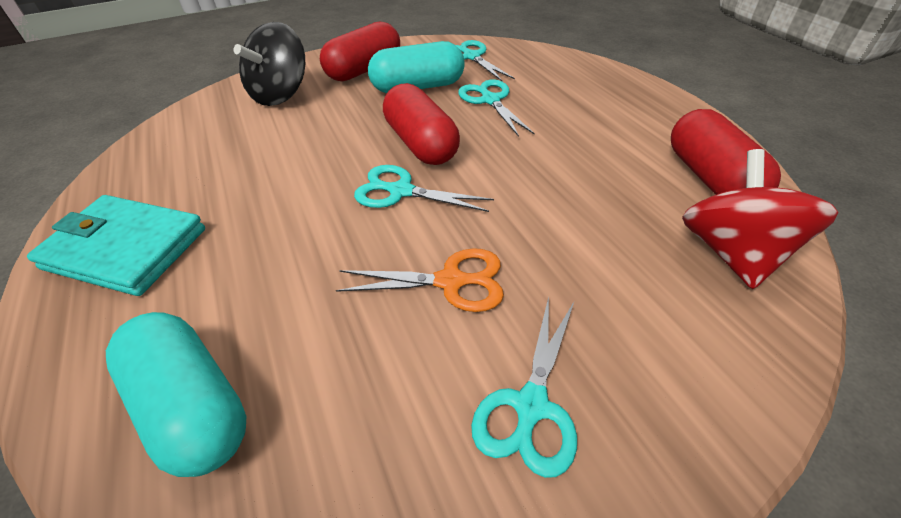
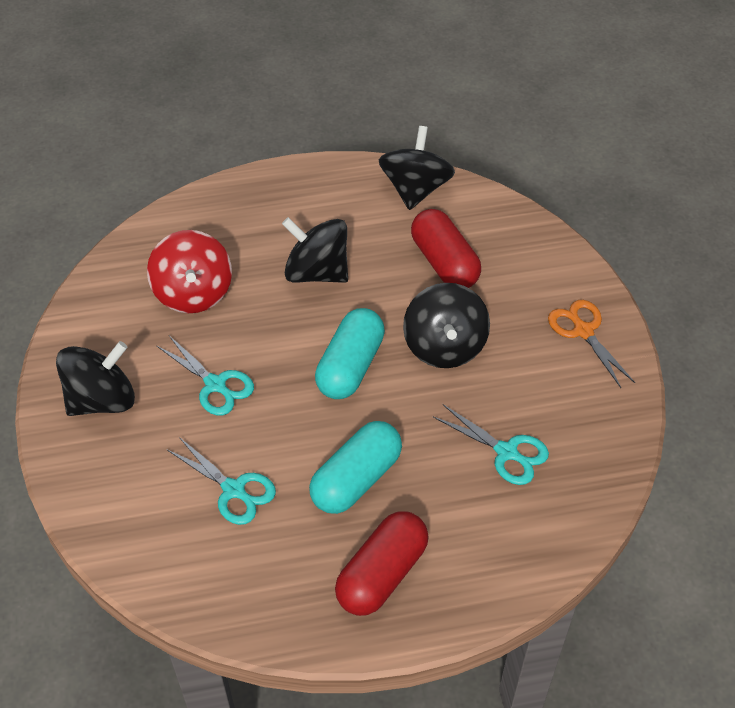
black spinning top: 1 -> 4
red capsule: 3 -> 2
turquoise scissors: 4 -> 3
turquoise wallet: 1 -> 0

